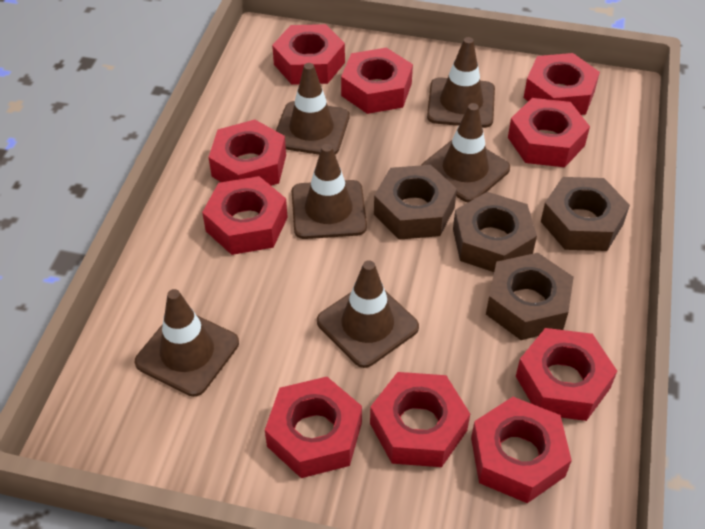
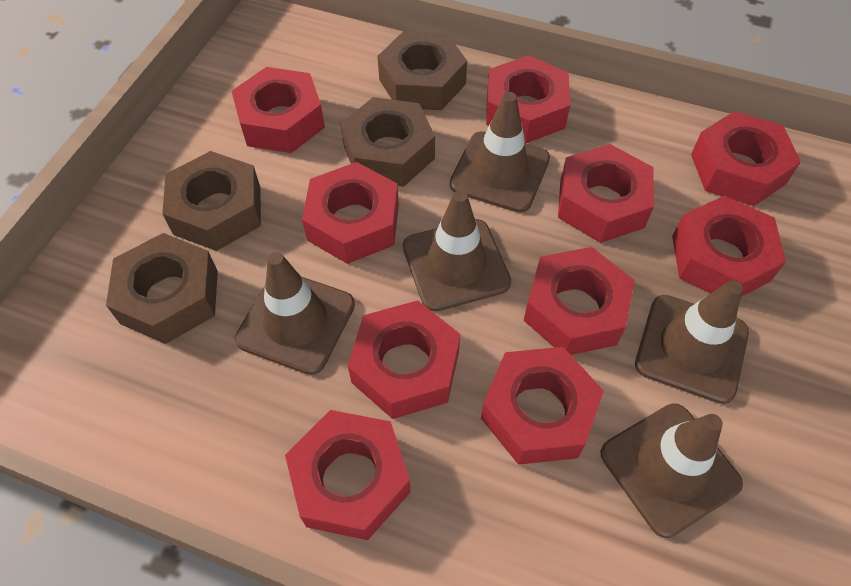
brown traffic cone: 6 -> 5

